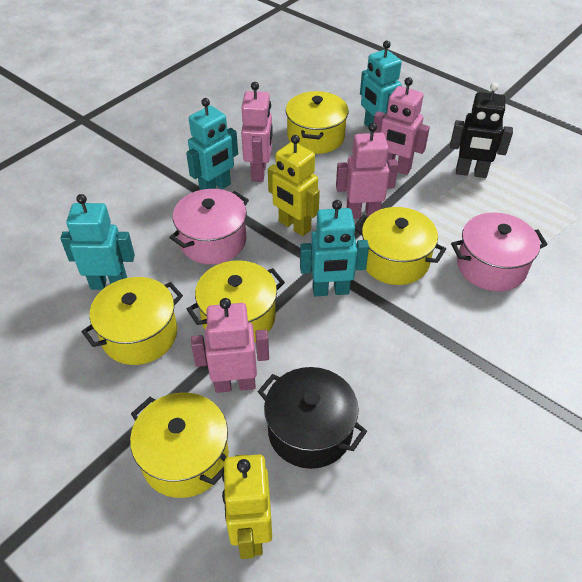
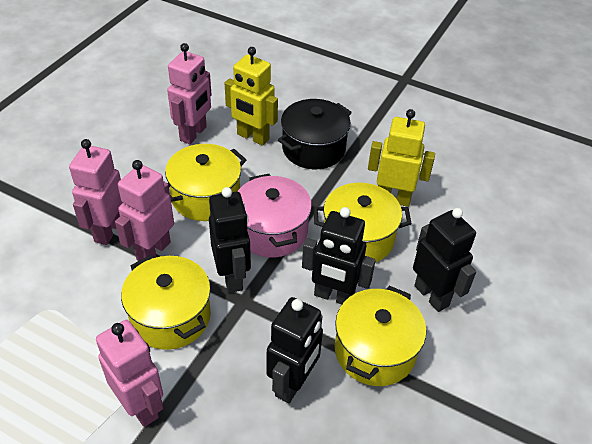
black robot: 1 -> 4
pink pot: 2 -> 1
turquoise robot: 4 -> 0
yellow pot: 5 -> 4

